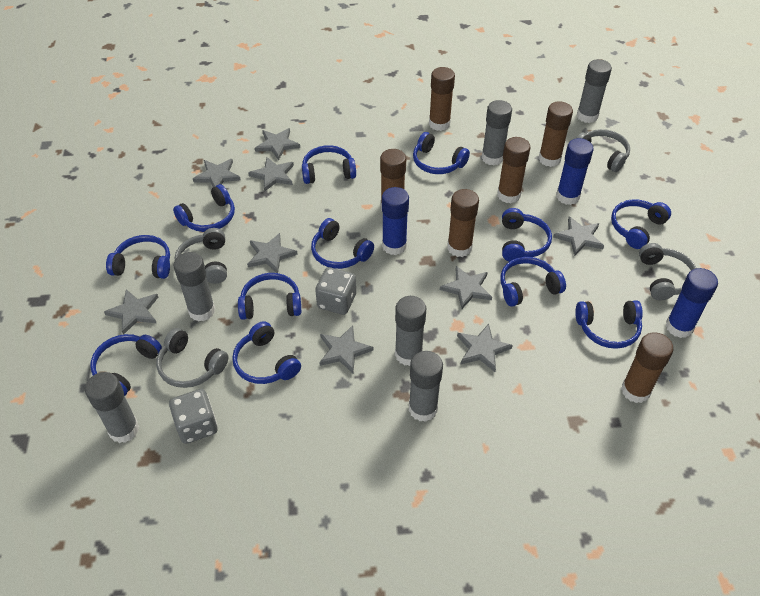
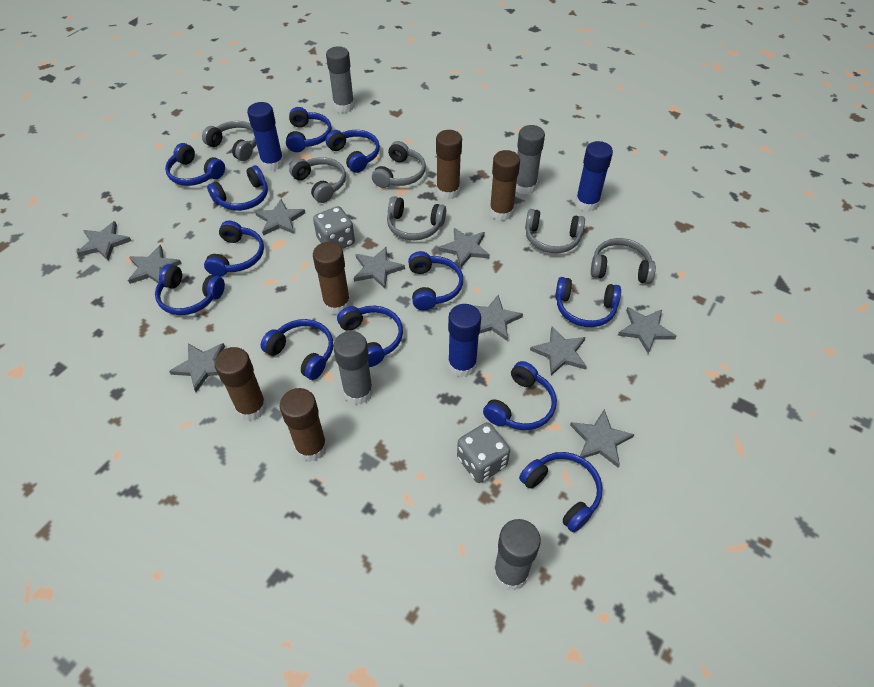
brown glue stick: 6 -> 5
grey glue stick: 6 -> 4
grey headphones: 4 -> 6
grey star: 9 -> 10

